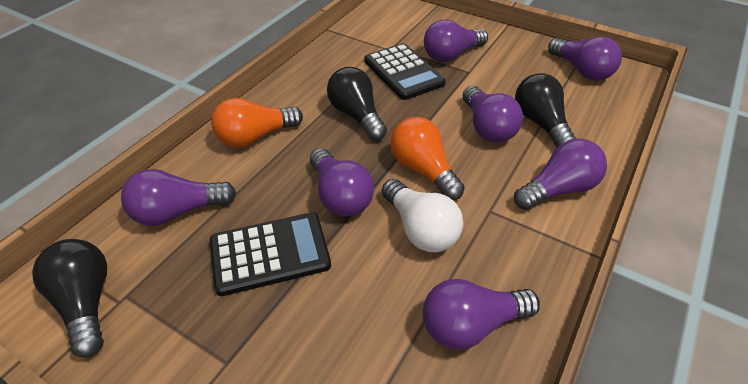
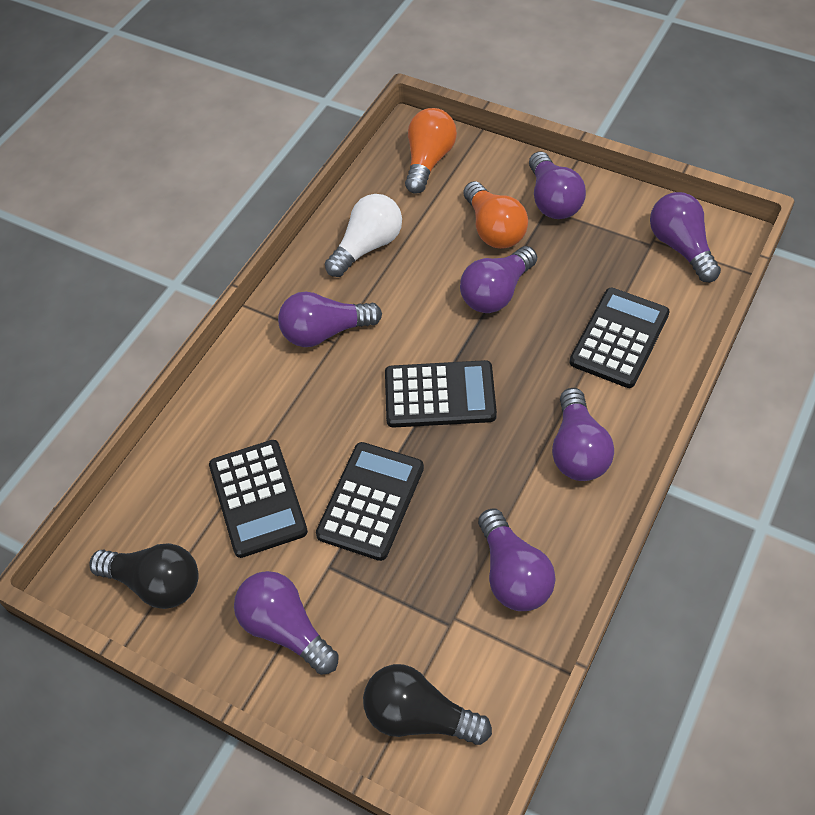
black calculator: 2 -> 4
black light bulb: 3 -> 2

